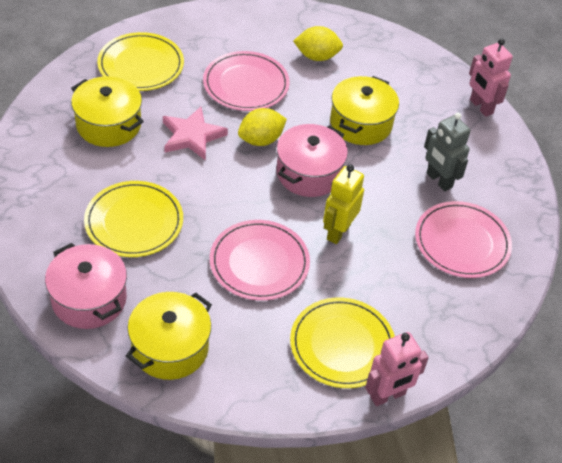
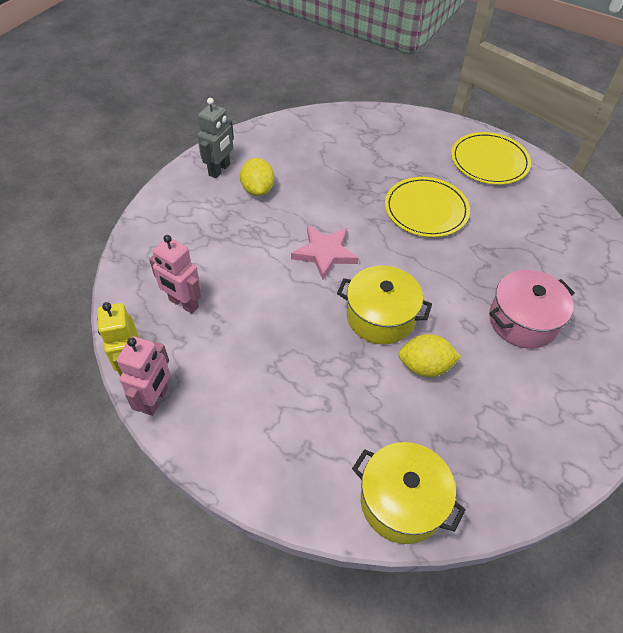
pink plate: 3 -> 0
pink pot: 2 -> 1
yellow plate: 3 -> 2
yellow pot: 3 -> 2

